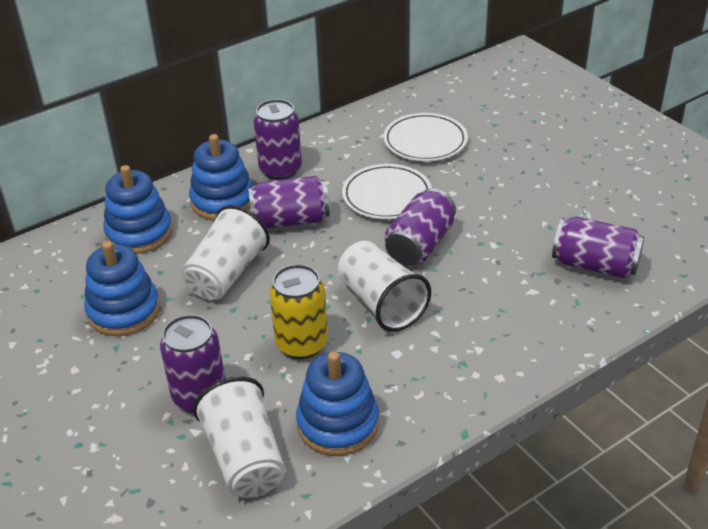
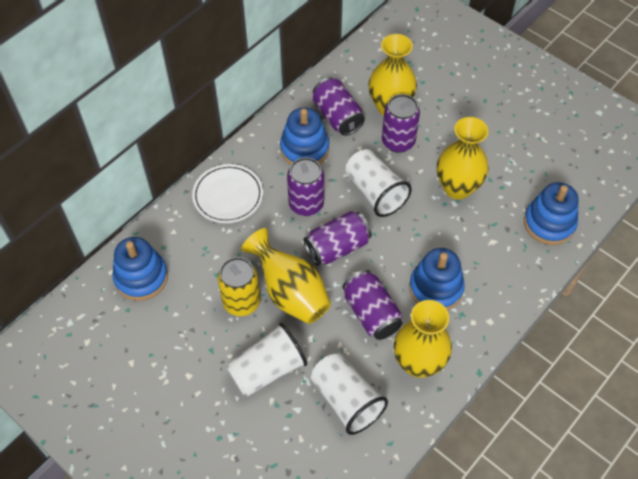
white plate: 2 -> 1
yellow vase: 0 -> 4

